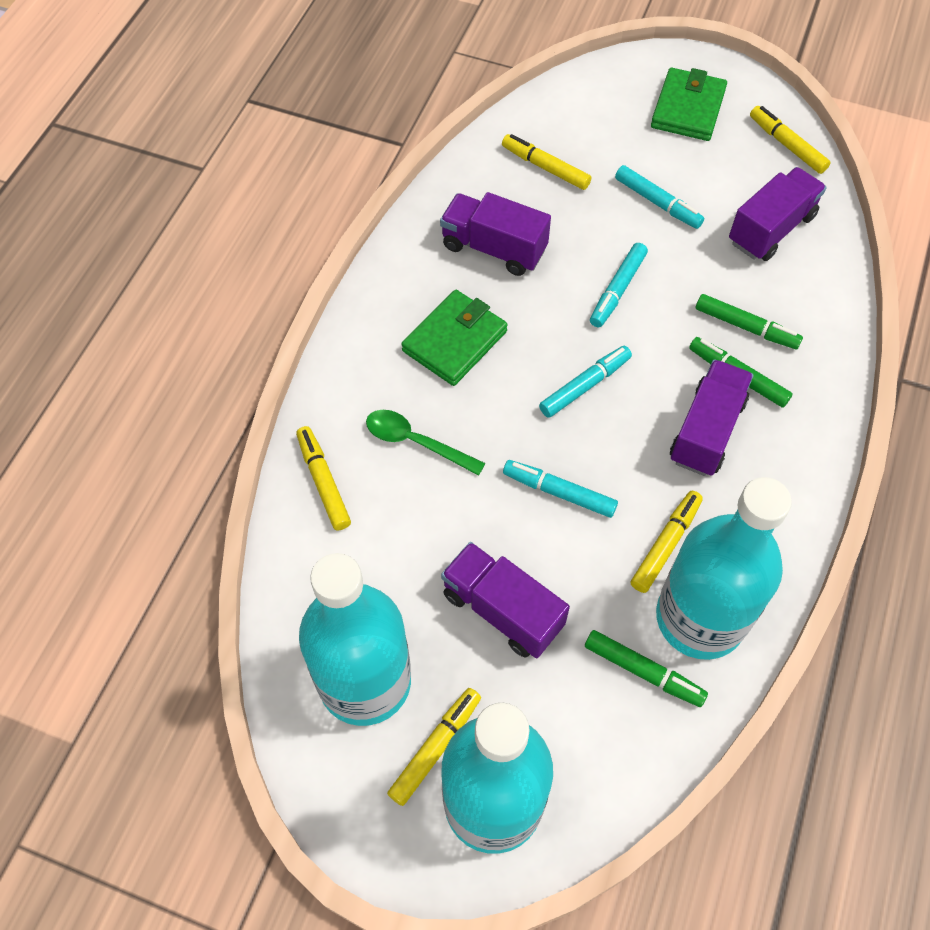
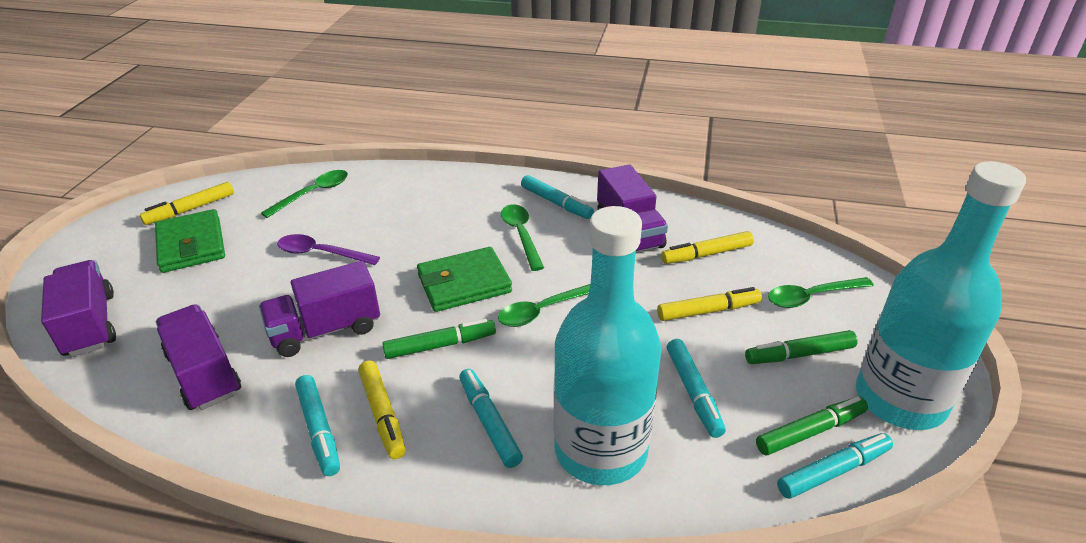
green spoon: 1 -> 4
purple spoon: 0 -> 1
turquoise bottle: 3 -> 2
turquoise marker: 4 -> 5
yellow marker: 5 -> 4

